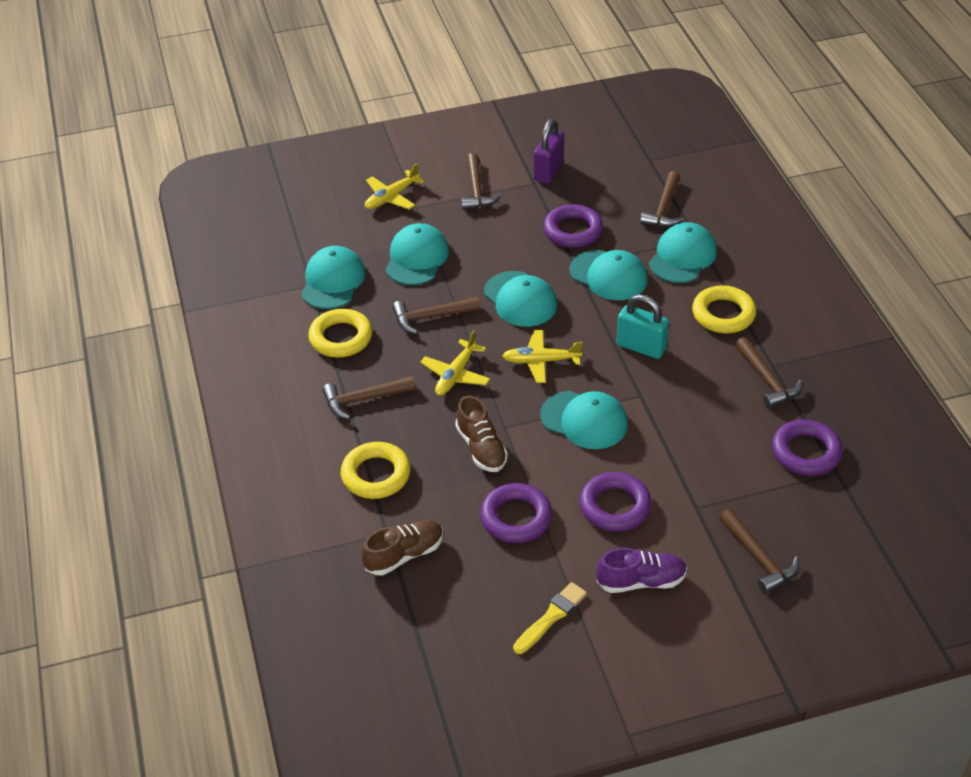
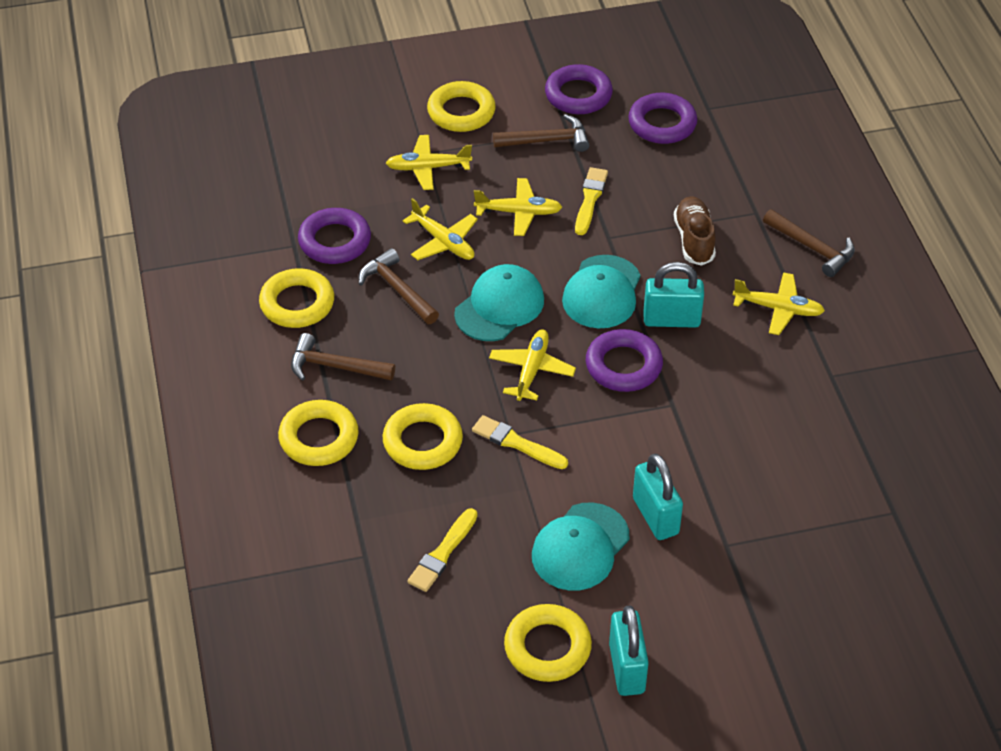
brown hammer: 6 -> 4
brown shoe: 2 -> 1
purple padlock: 1 -> 0
purple shoe: 1 -> 0
turquoise cap: 6 -> 3
turquoise padlock: 1 -> 3
yellow brush: 1 -> 3
yellow plane: 3 -> 5
yellow ring: 3 -> 5

